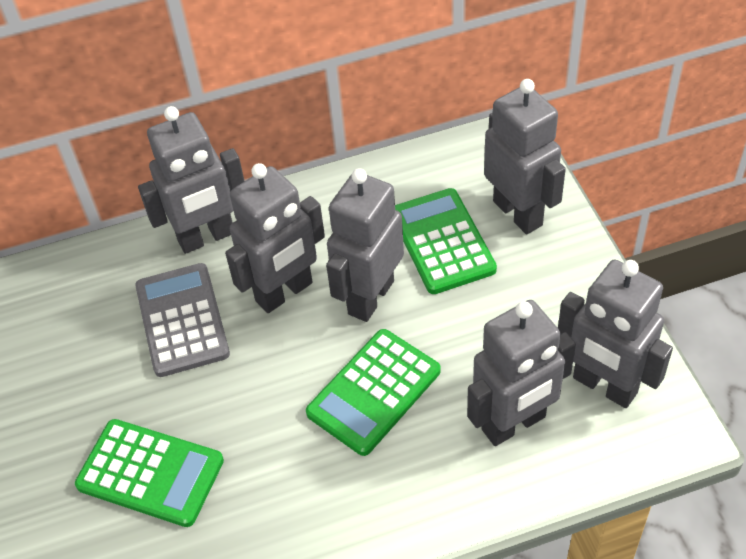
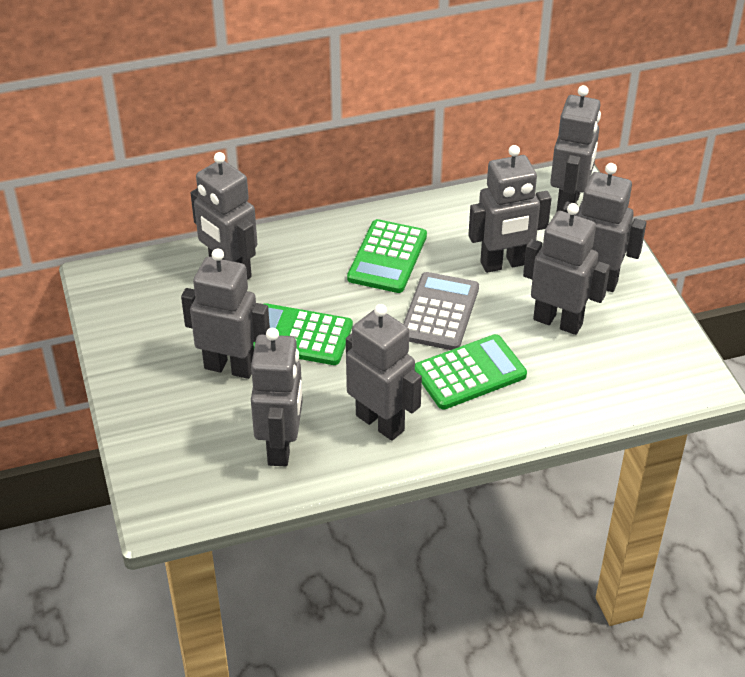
grey robot: 6 -> 8

